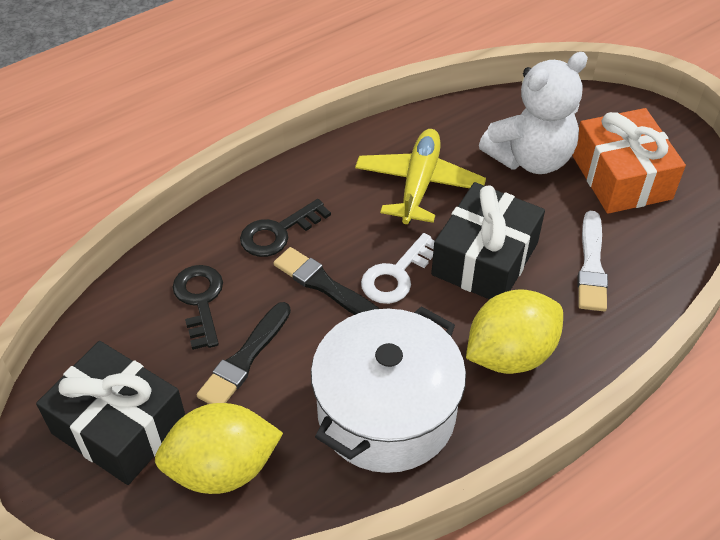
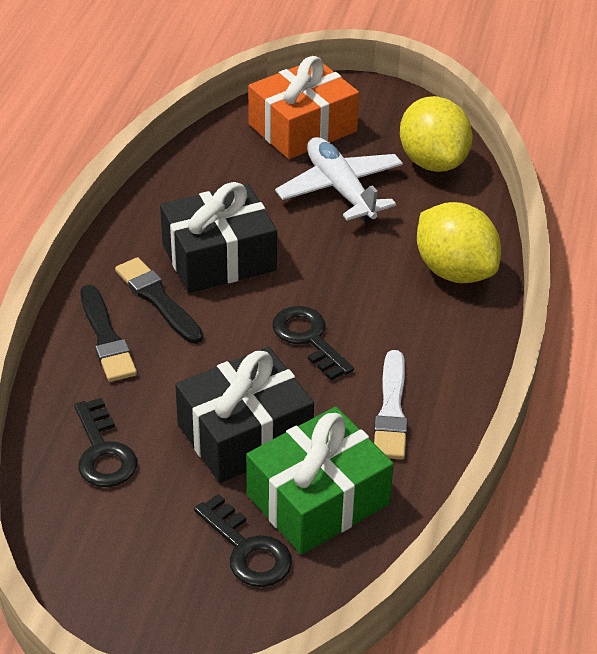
black key: 2 -> 3
green gift: 0 -> 1
white key: 1 -> 0
white plane: 0 -> 1
white pot: 1 -> 0
white teddy bear: 1 -> 0
yellow plane: 1 -> 0

